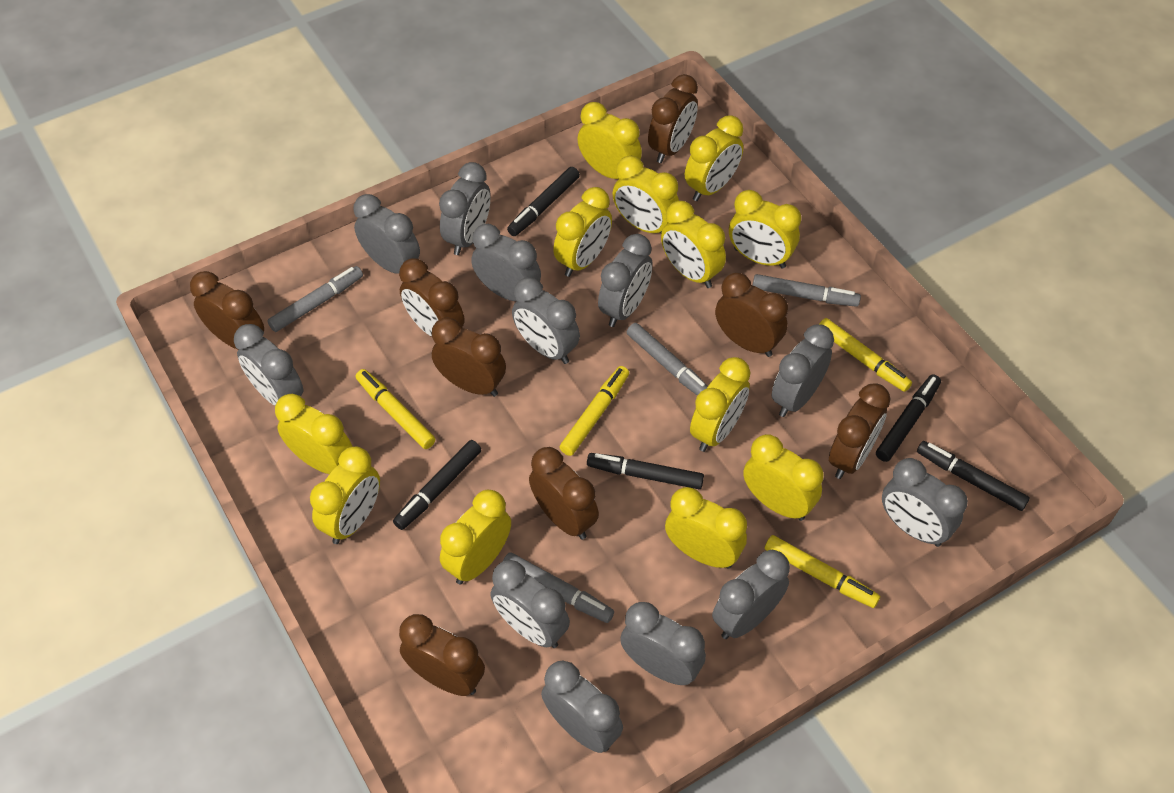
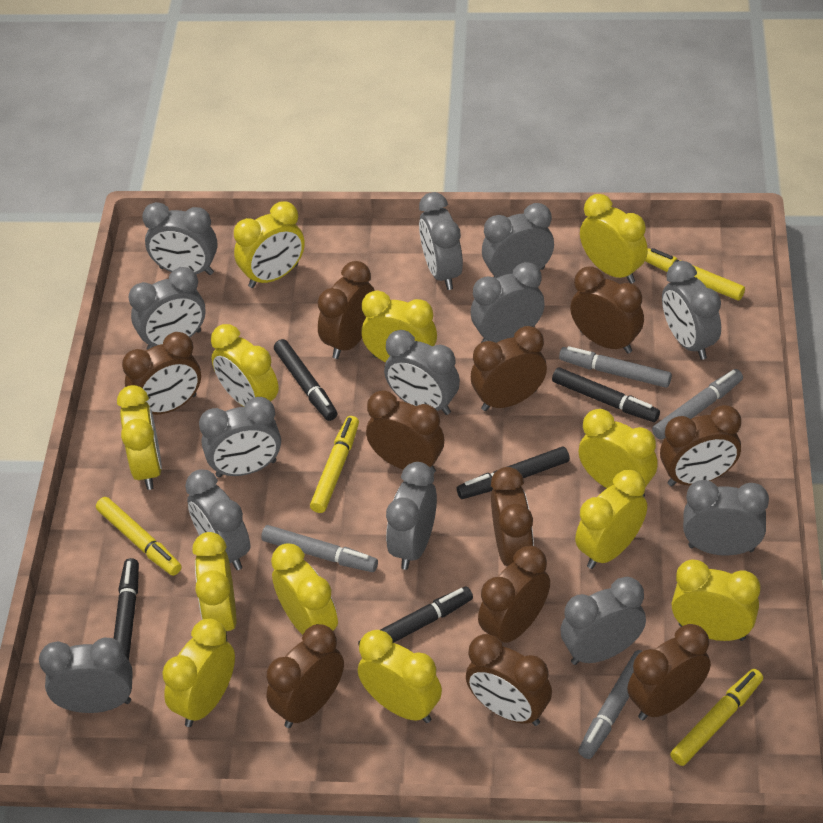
brown clock: 8 -> 11
grey clock: 12 -> 13

